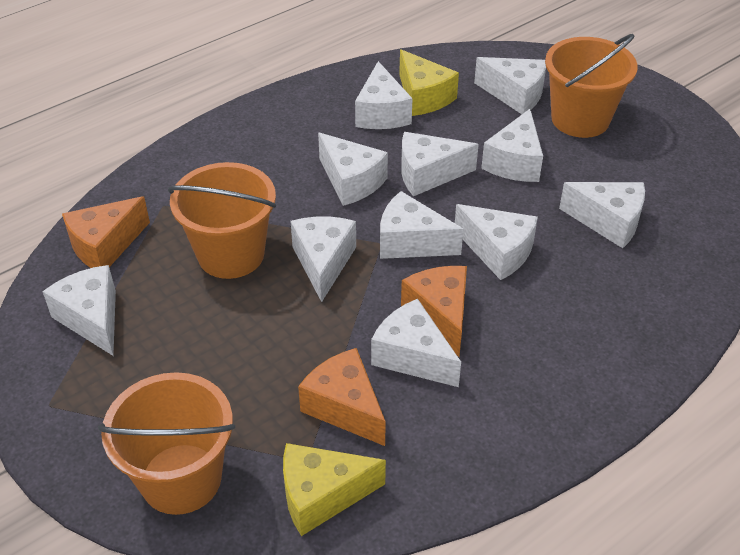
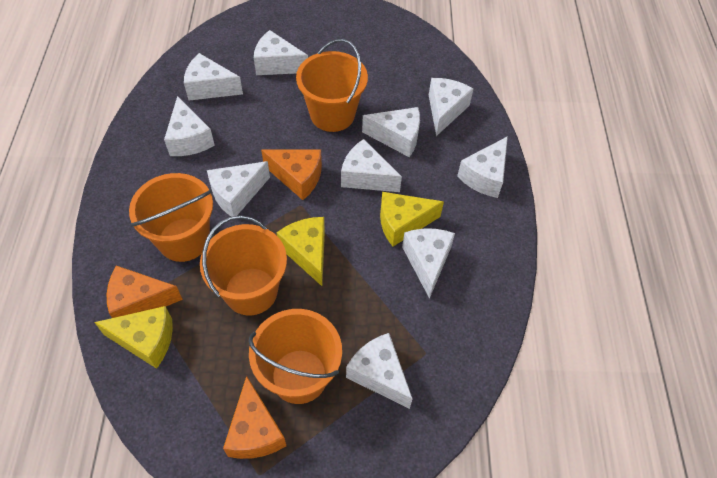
orange bucket: 3 -> 4
white cheese: 11 -> 10
yellow cheese: 2 -> 3

